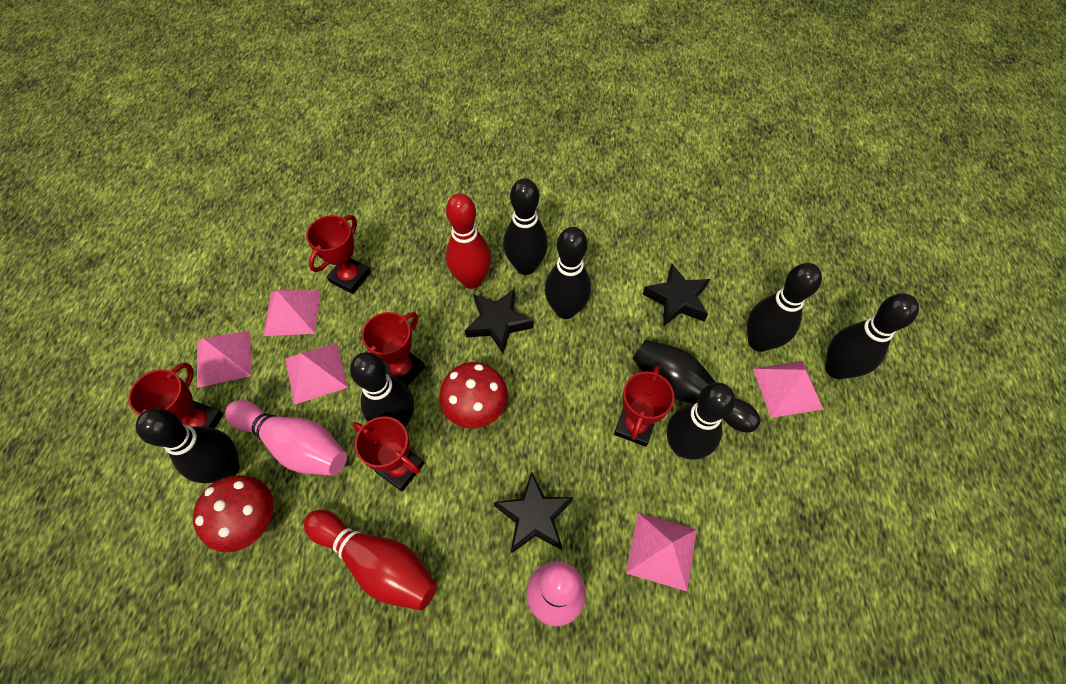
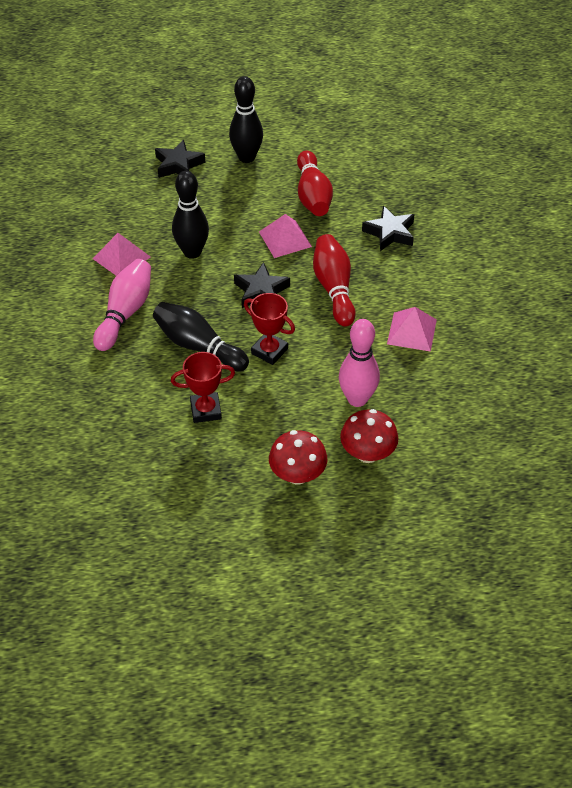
black bowling pin: 8 -> 3
pink pyramid: 5 -> 3
red trophy: 5 -> 2

